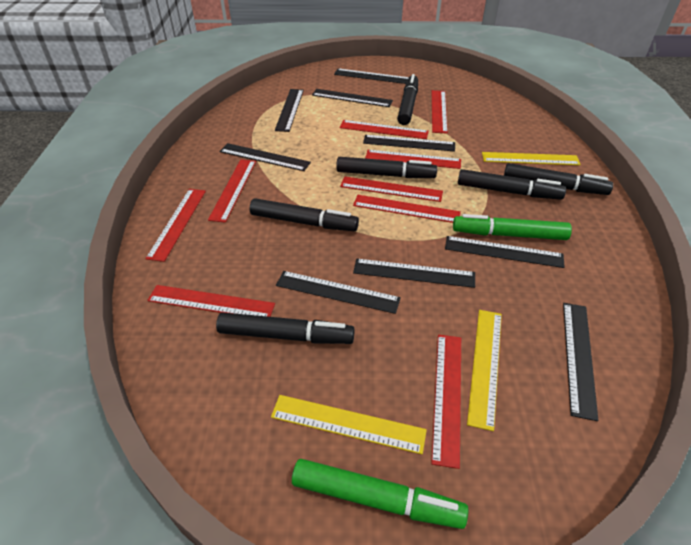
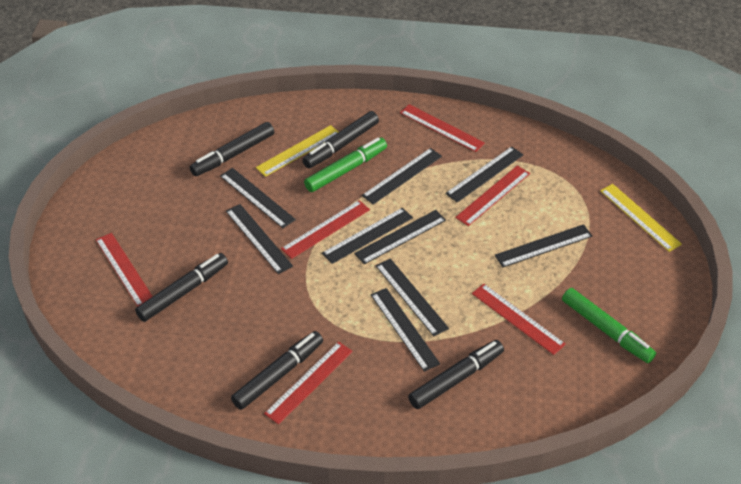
black marker: 6 -> 5
red ruler: 9 -> 6
yellow ruler: 3 -> 2

